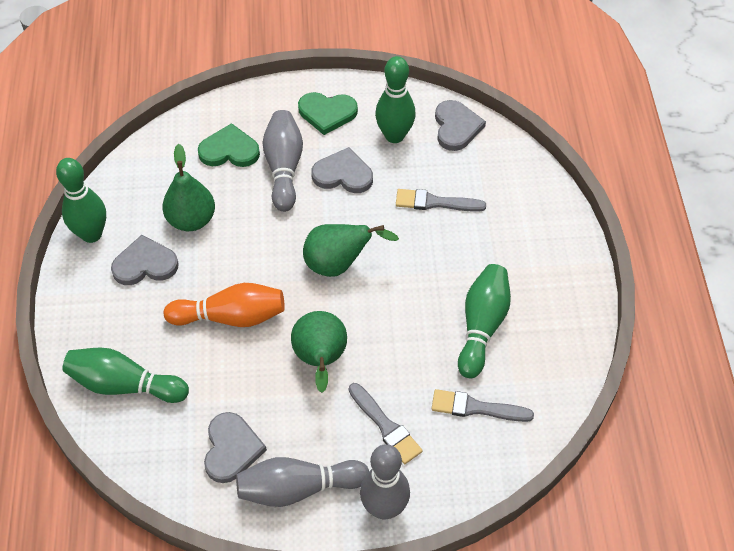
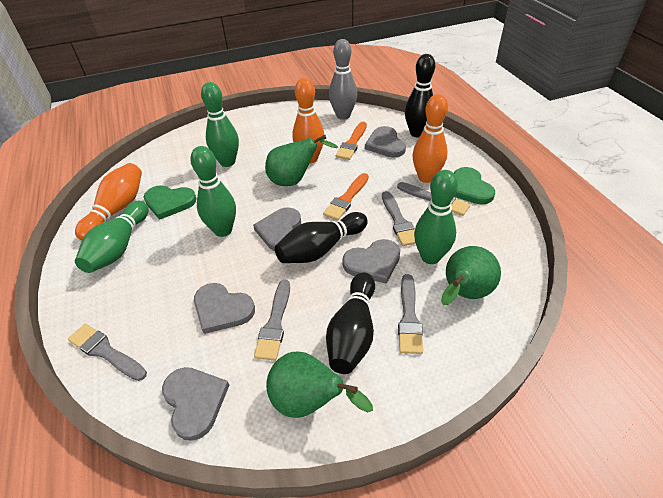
black bowling pin: 0 -> 3
grey bowling pin: 3 -> 1
grey brush: 3 -> 5
grey heart: 4 -> 5
orange bowling pin: 1 -> 3
orange brush: 0 -> 2

